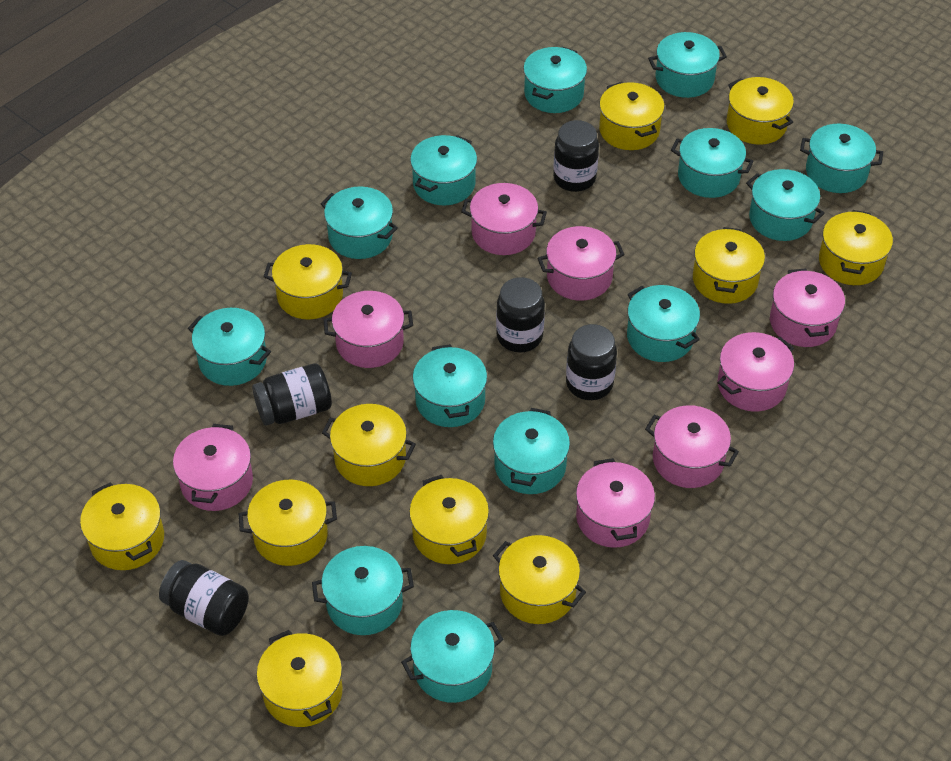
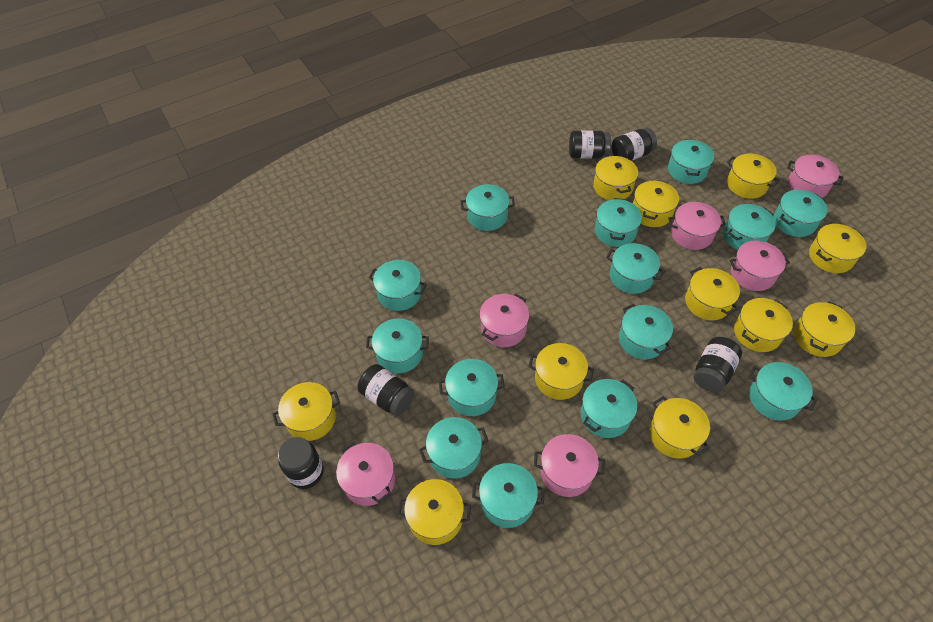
pink pot: 8 -> 6
turquoise pot: 13 -> 14

